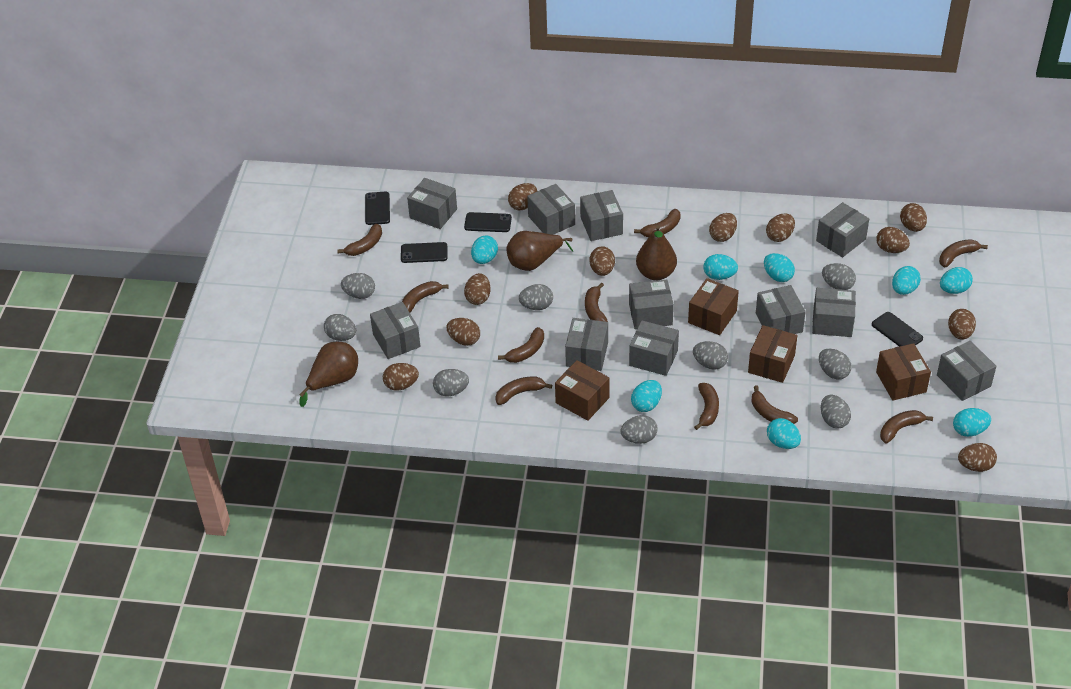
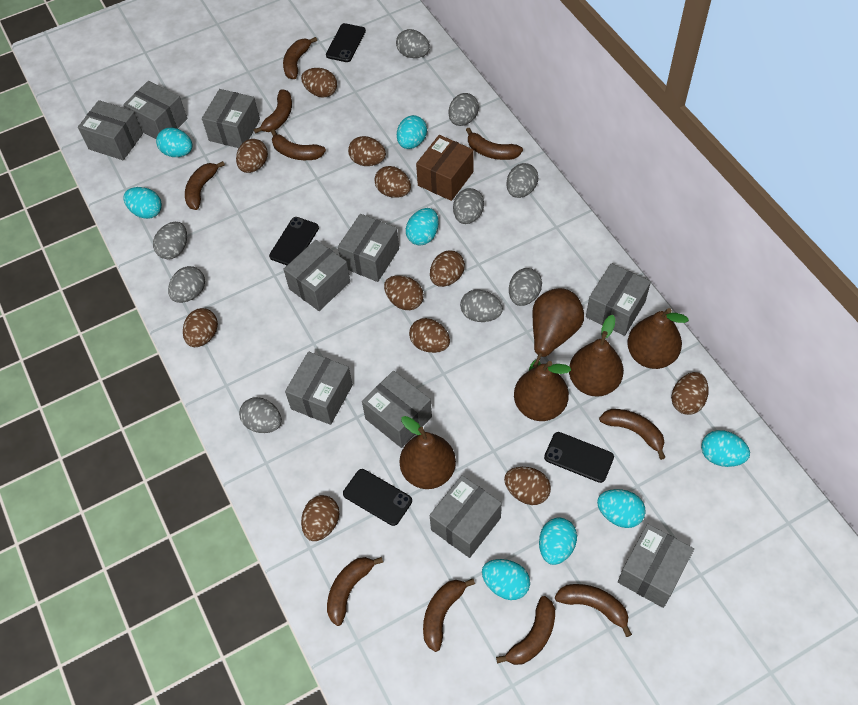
brown box: 4 -> 1
brown pear: 3 -> 5
grey box: 11 -> 10

